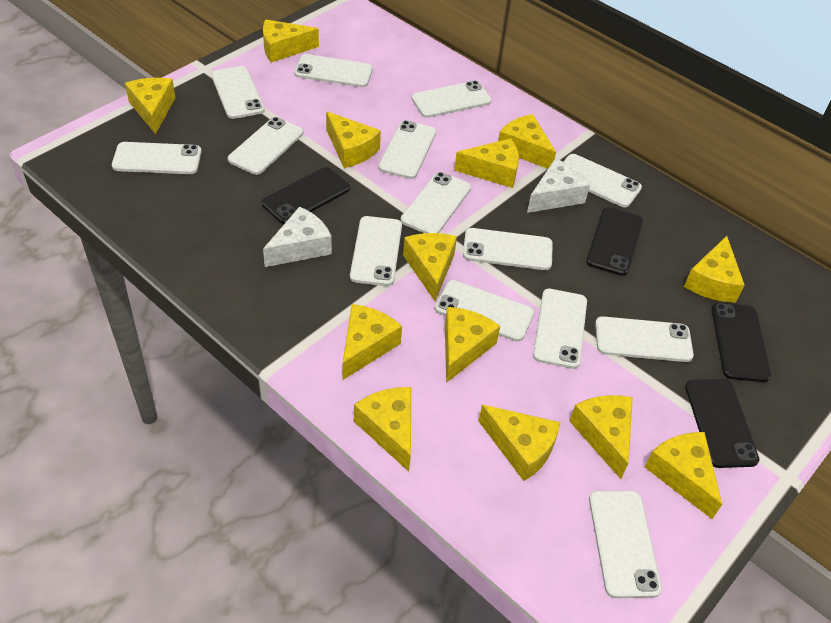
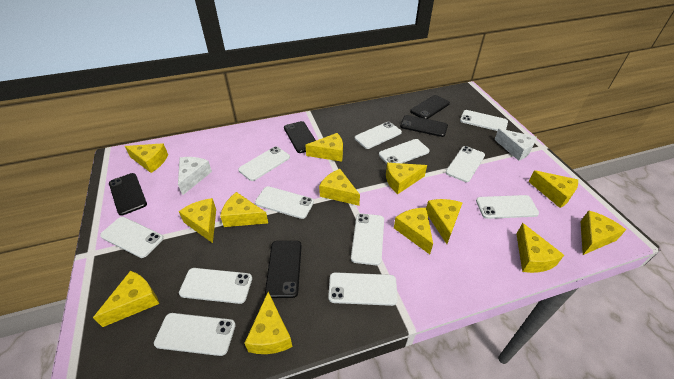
black phone: 4 -> 5
white phone: 14 -> 12

